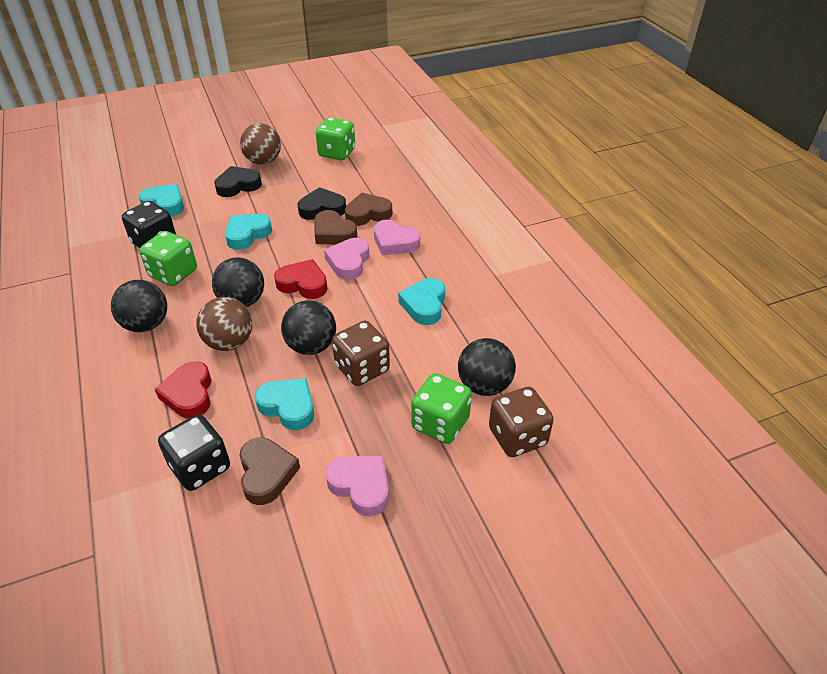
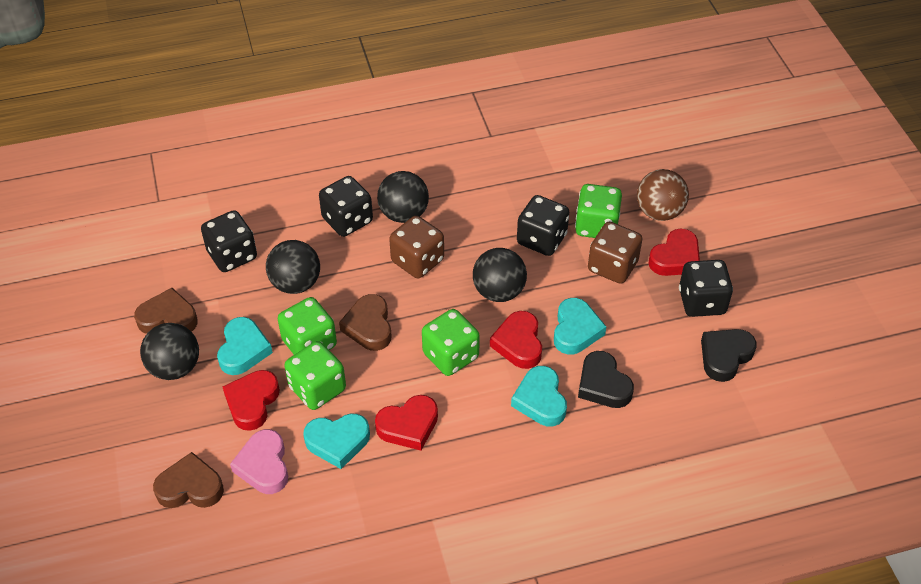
black dice: 2 -> 4
brown ball: 2 -> 1
green dice: 3 -> 4
pink heart: 3 -> 1
red heart: 2 -> 4

